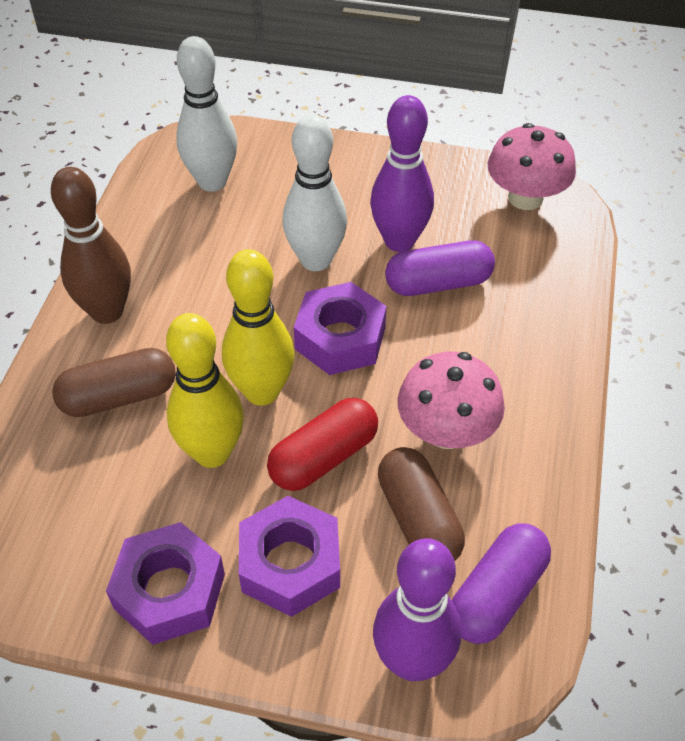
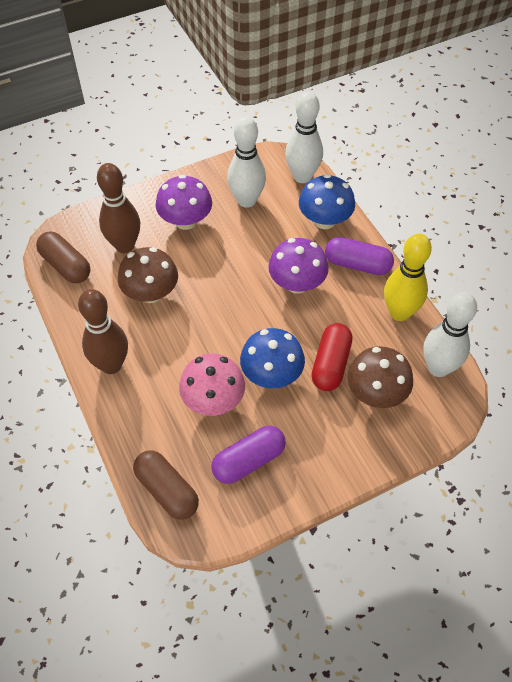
blue mushroom: 0 -> 2
brown bowling pin: 1 -> 2
brown mushroom: 0 -> 2
pink mushroom: 2 -> 1
purple bowling pin: 2 -> 0
purple mushroom: 0 -> 2
purple nut: 3 -> 0
white bowling pin: 2 -> 3
yellow bowling pin: 2 -> 1

